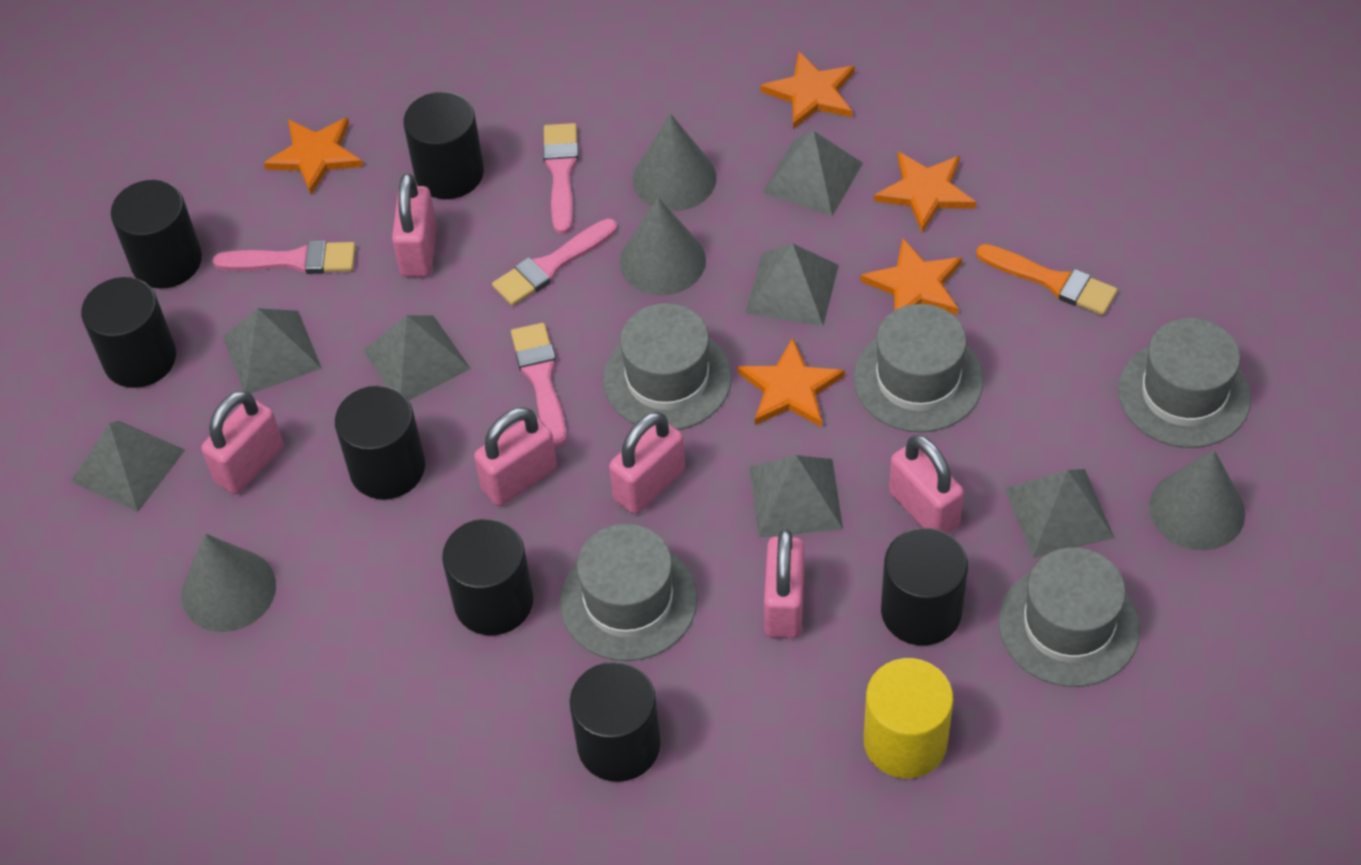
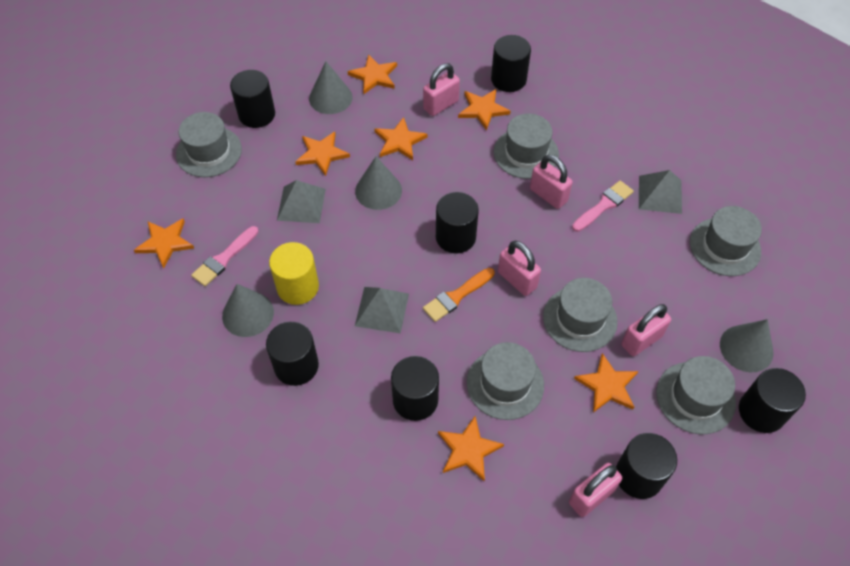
grey hat: 5 -> 6
grey pyramid: 7 -> 3
orange star: 5 -> 7
pink brush: 4 -> 2
pink padlock: 6 -> 5

